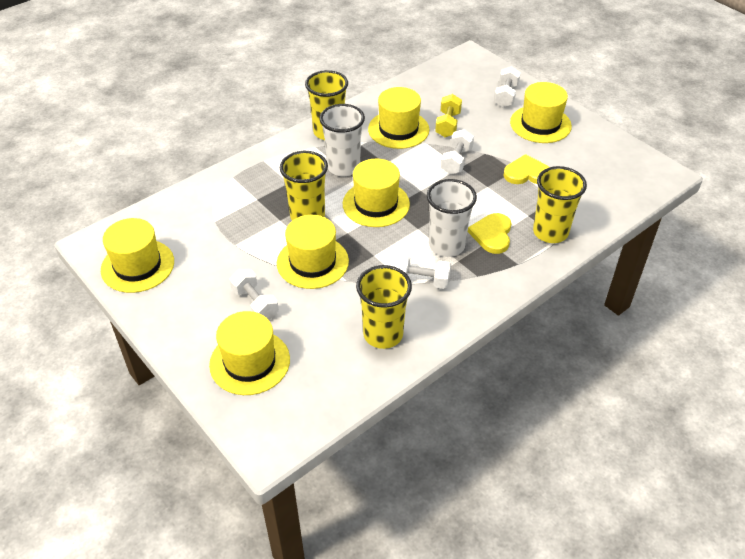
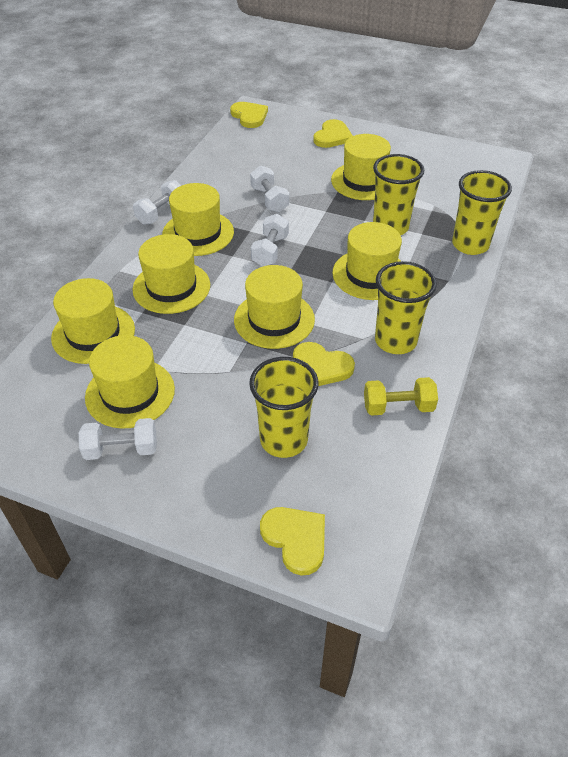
white cup: 2 -> 0
yellow hat: 6 -> 7
yellow heart: 2 -> 4

